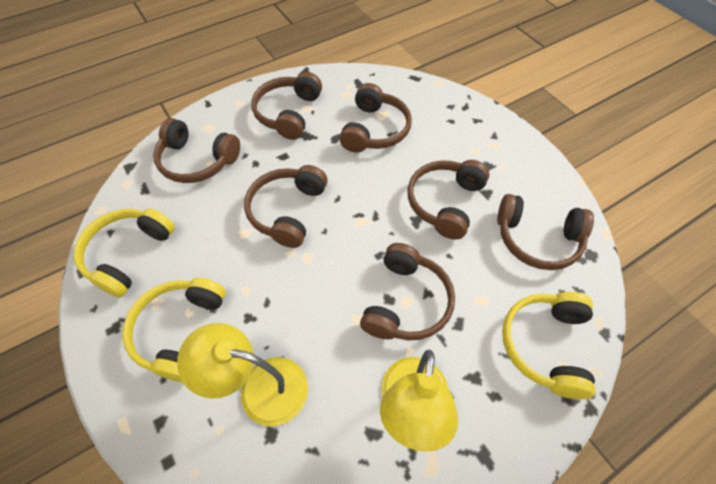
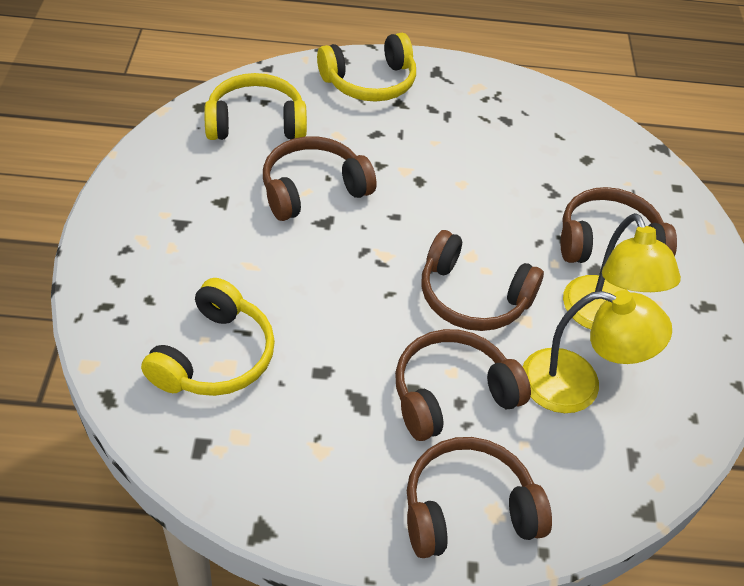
brown headphones: 7 -> 5

